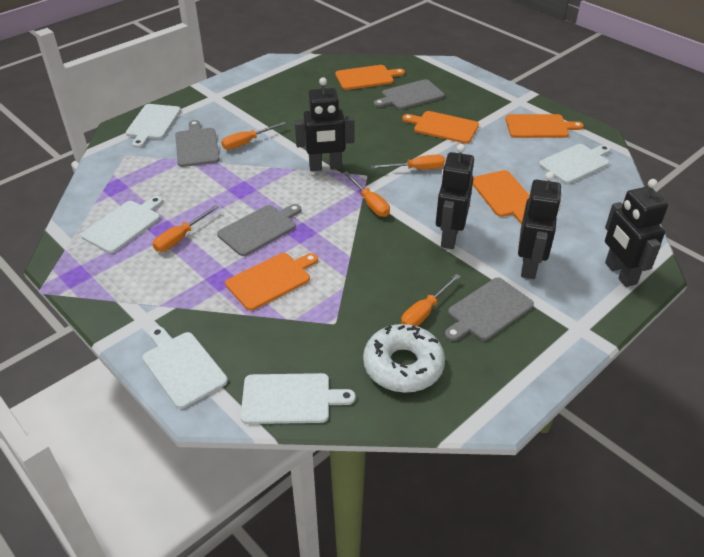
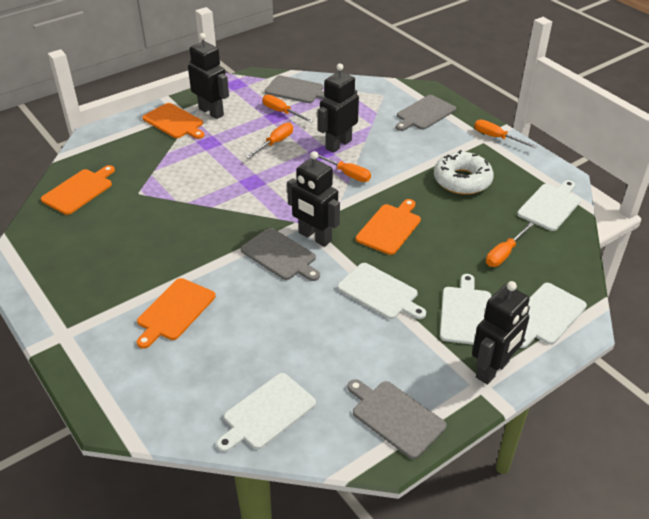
orange cutting board: 5 -> 4

